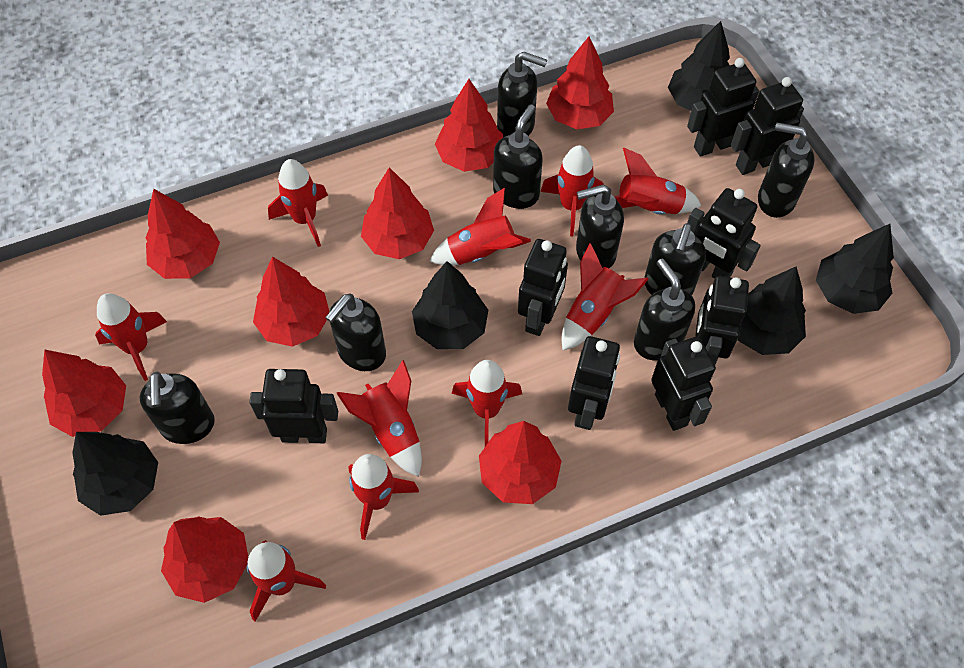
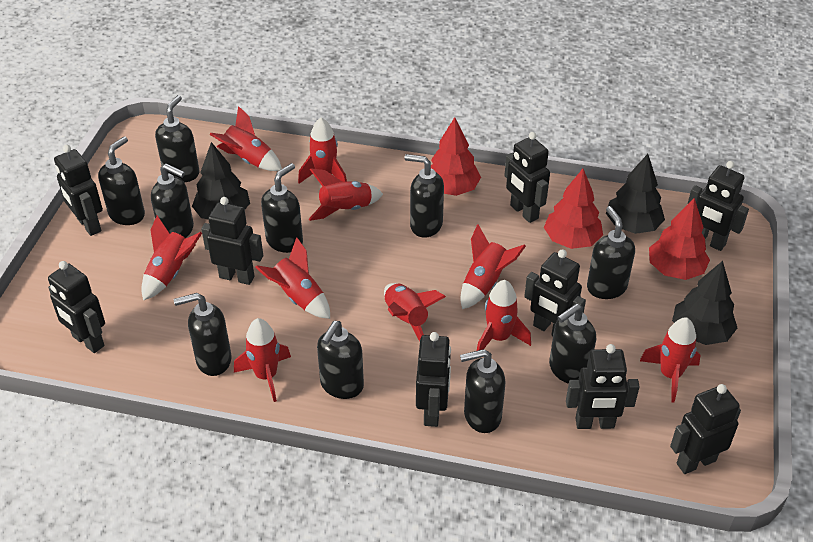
black robot: 8 -> 9
black soap dispenser: 8 -> 10
black tree: 5 -> 3
red tree: 8 -> 3

